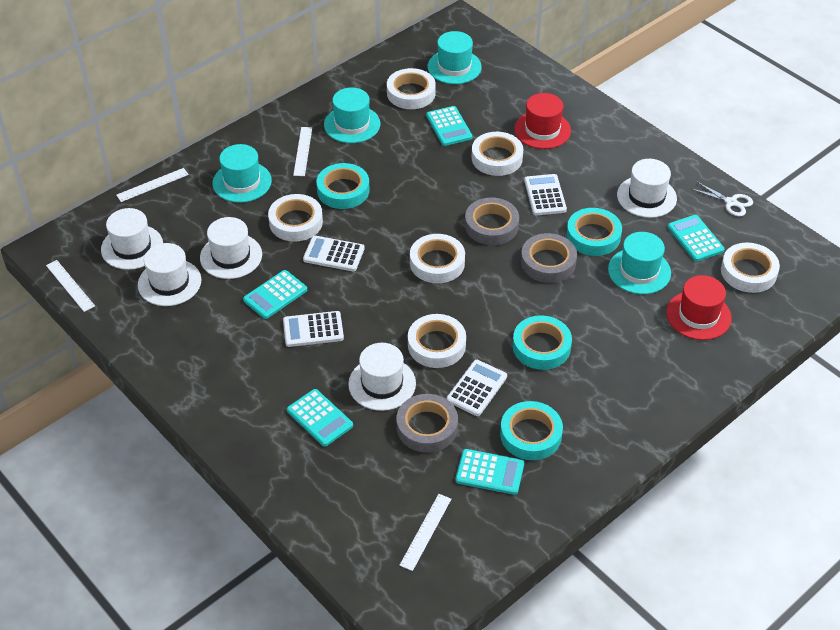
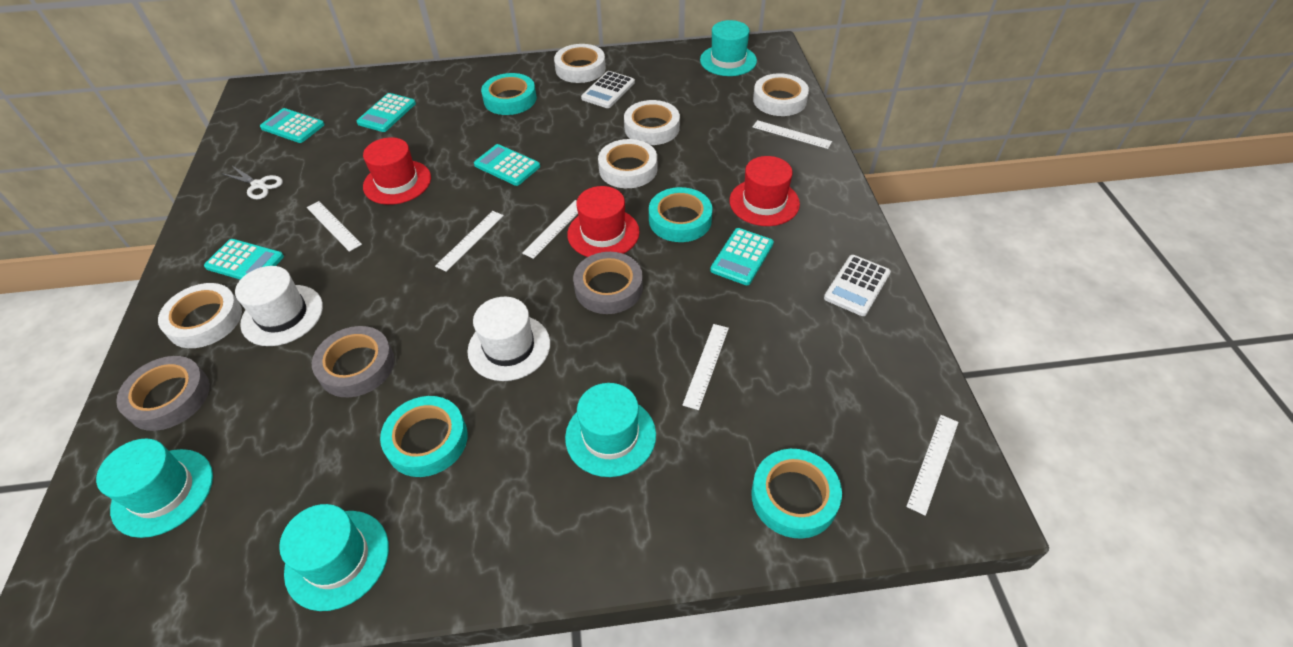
red hat: 2 -> 3
white calculator: 4 -> 2
white hat: 5 -> 2
white ruler: 4 -> 6
white tape: 6 -> 5

